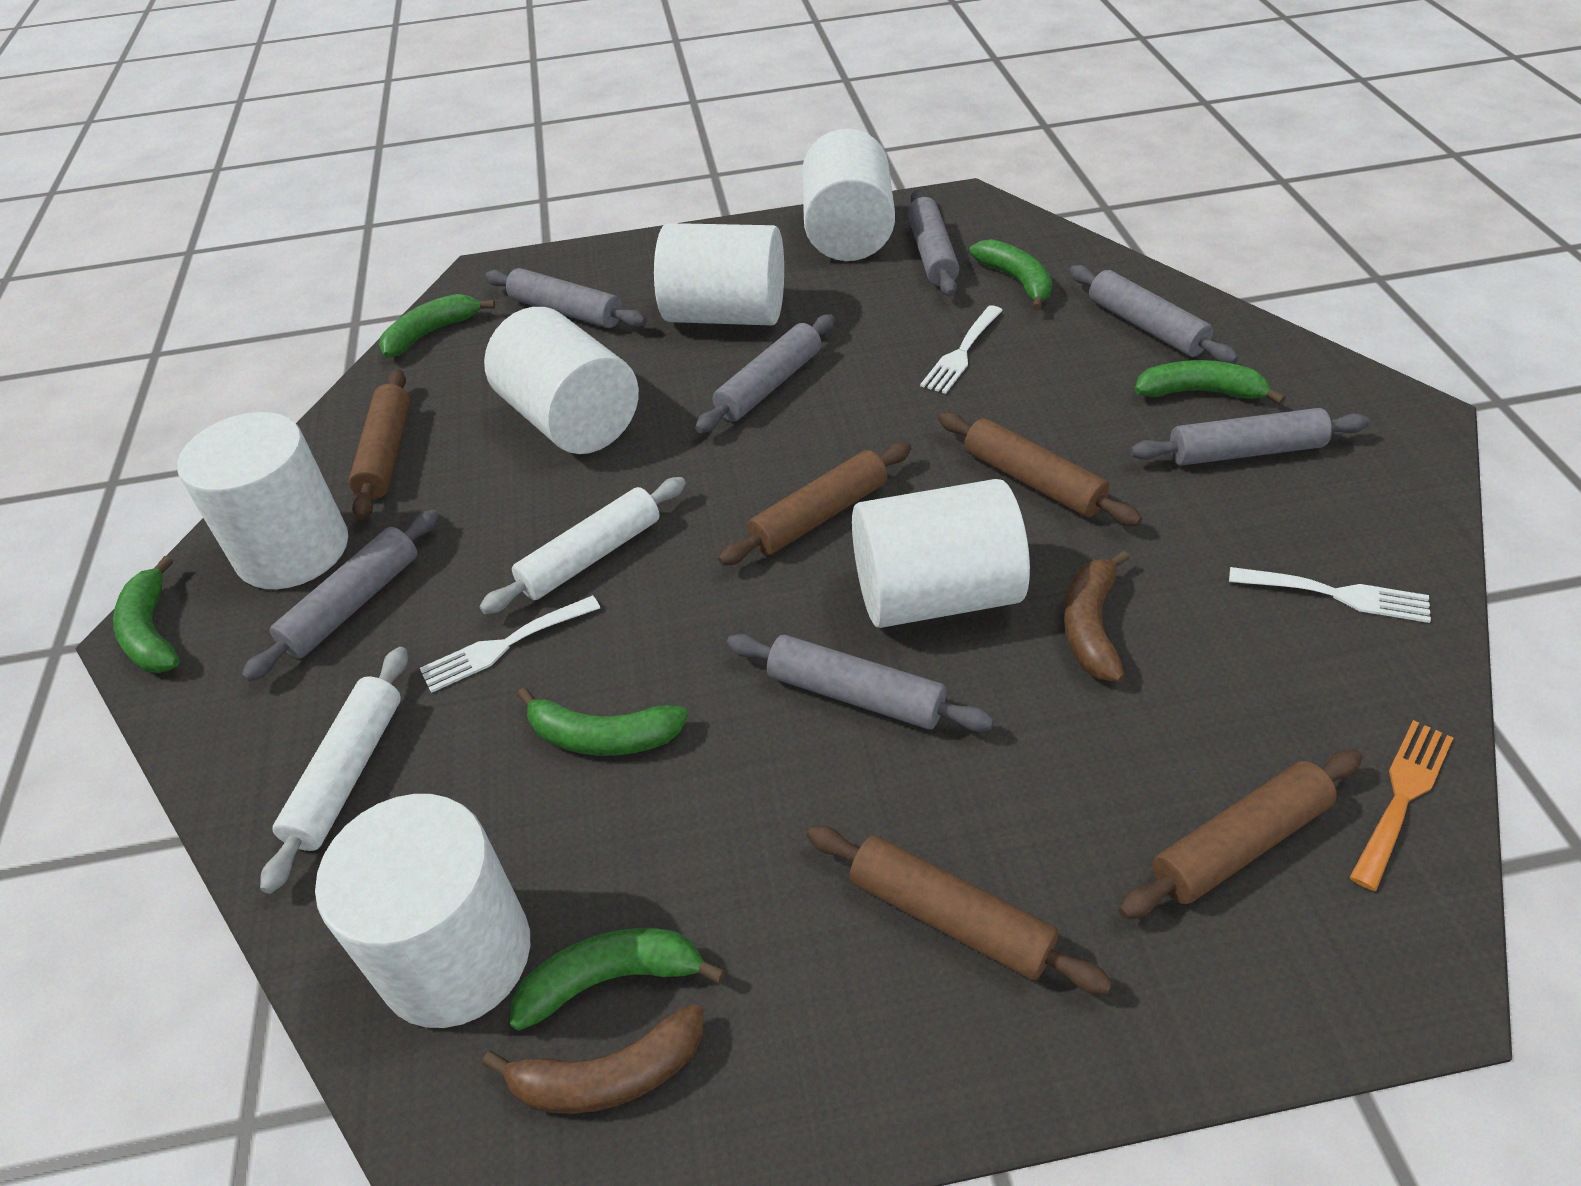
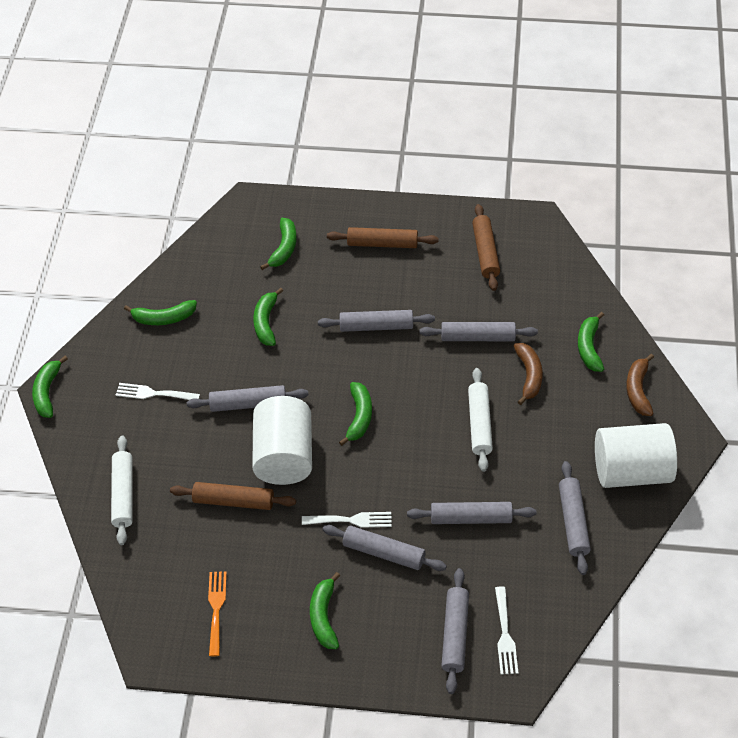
brown rolling pin: 5 -> 3
green banana: 6 -> 7
white cylinder: 6 -> 2

